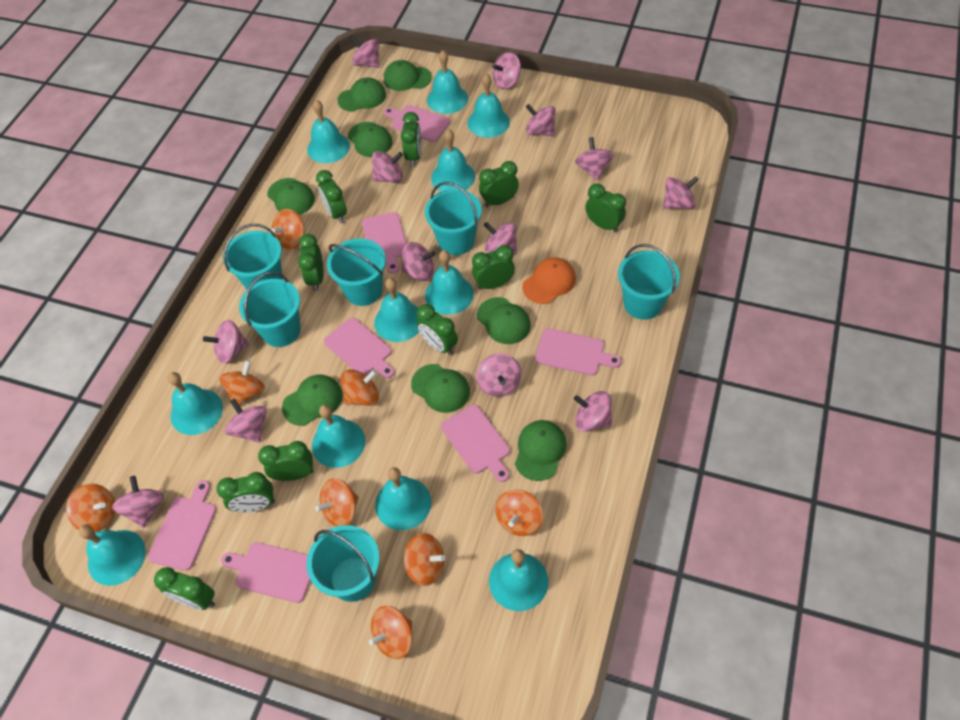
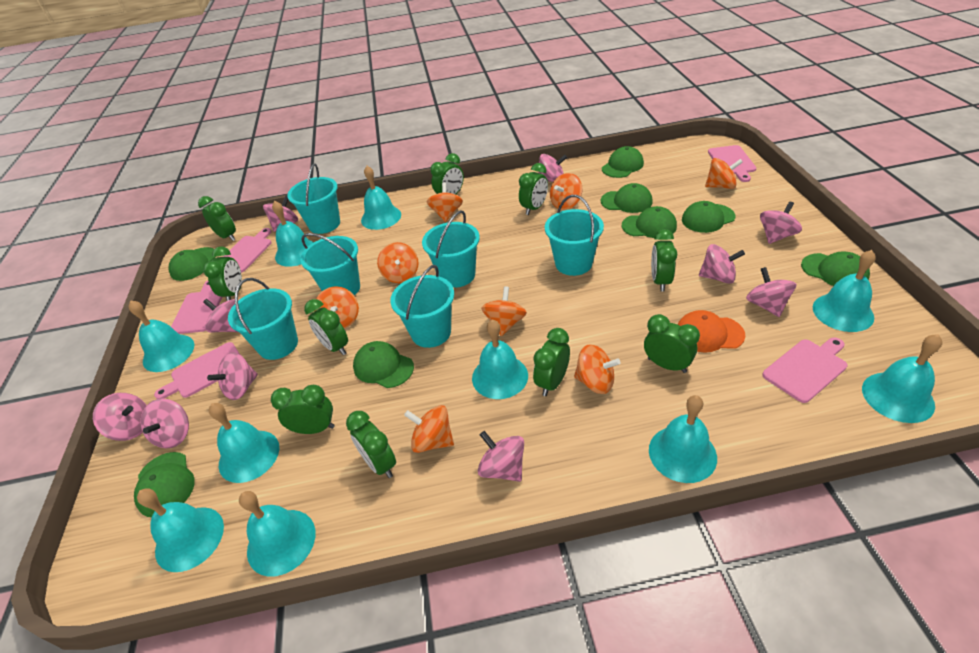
pink cutting board: 7 -> 5
pink spinning top: 13 -> 10
turquoise bell: 11 -> 10

